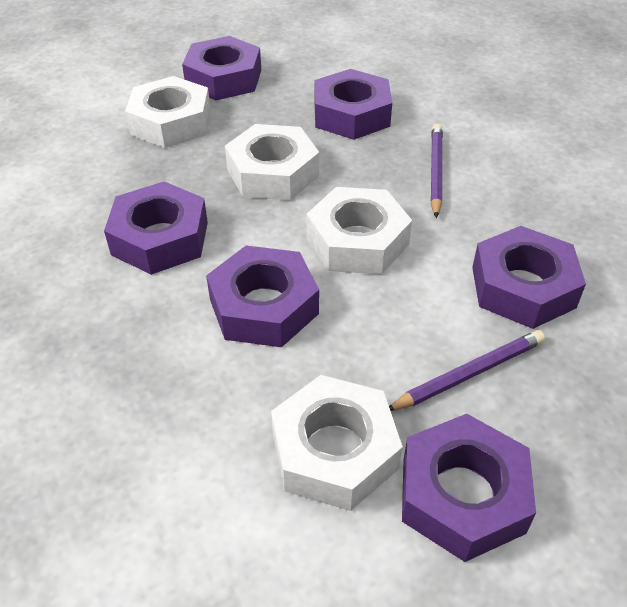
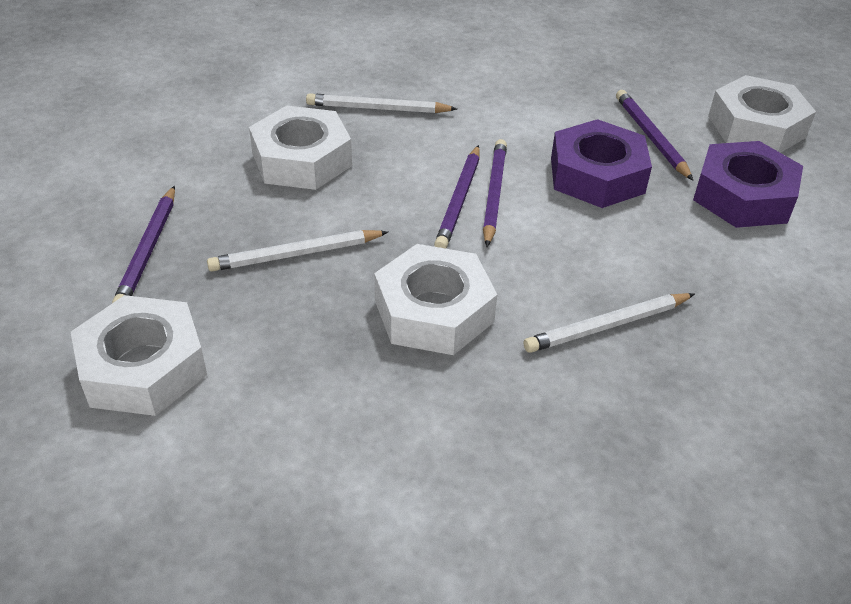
purple nut: 6 -> 2
purple pencil: 2 -> 4
white pencil: 0 -> 3

